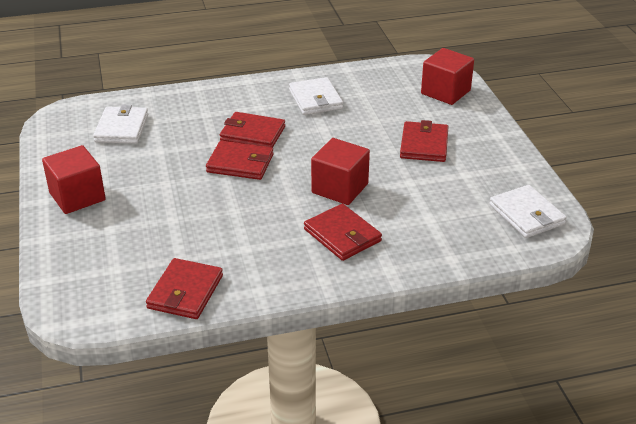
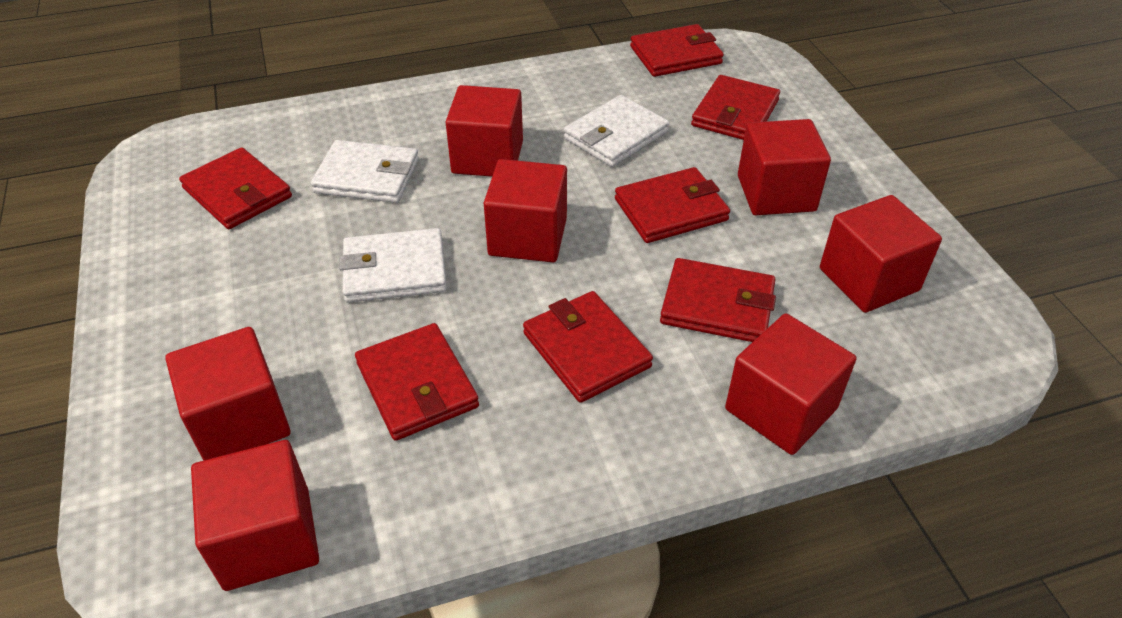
red cube: 3 -> 7
red wallet: 5 -> 7

